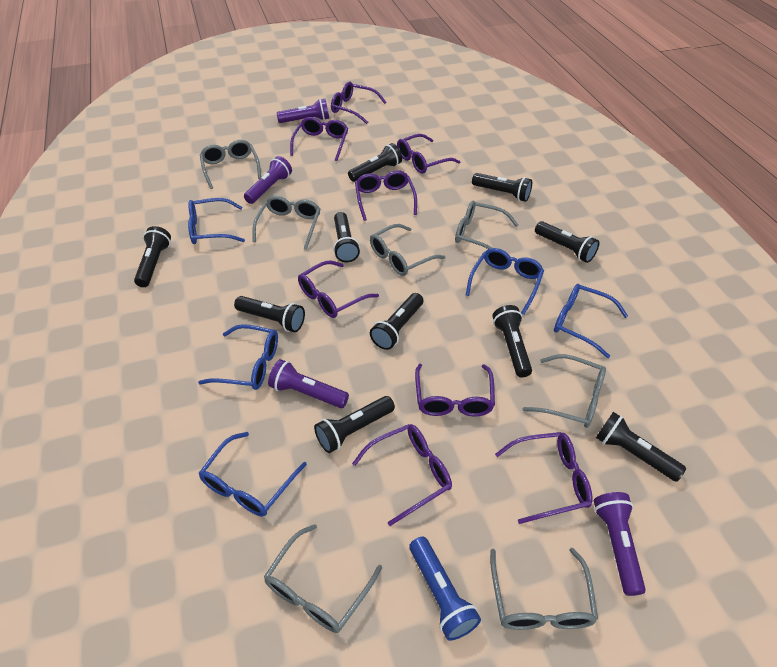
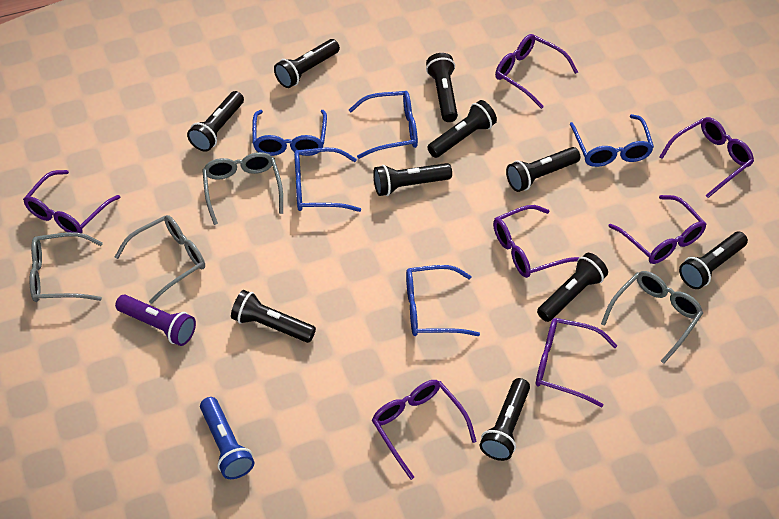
grey glasses: 7 -> 4
purple flashlight: 4 -> 1
purple glasses: 8 -> 7

